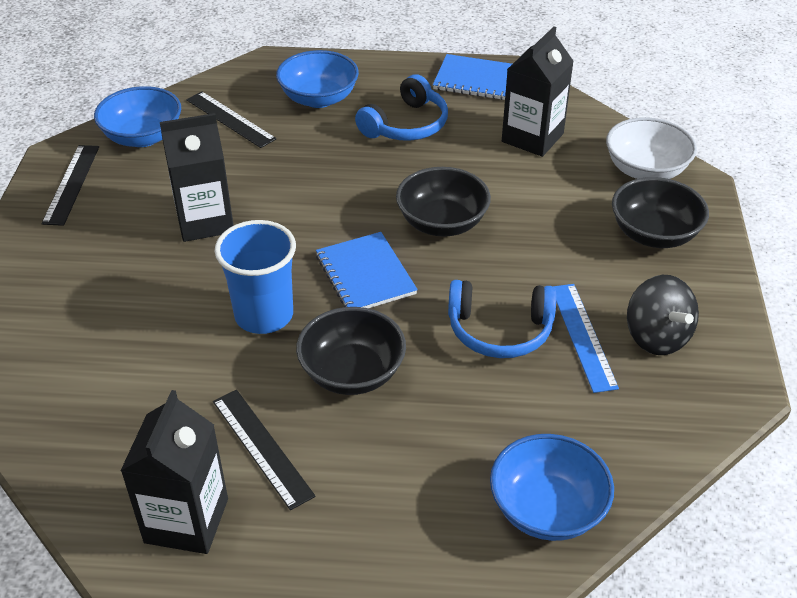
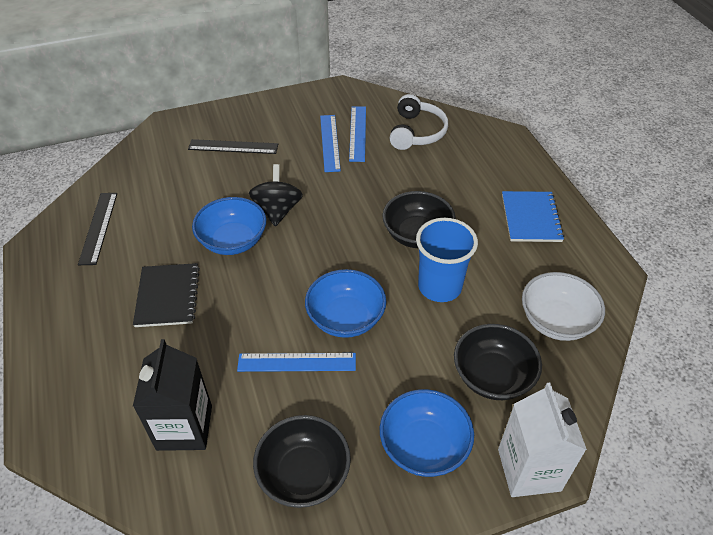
black carton: 3 -> 1
black notebook: 0 -> 1
black ruler: 3 -> 2
blue headphones: 2 -> 0
blue notebook: 2 -> 1
blue ruler: 1 -> 3
white carton: 0 -> 1
white headphones: 0 -> 1

